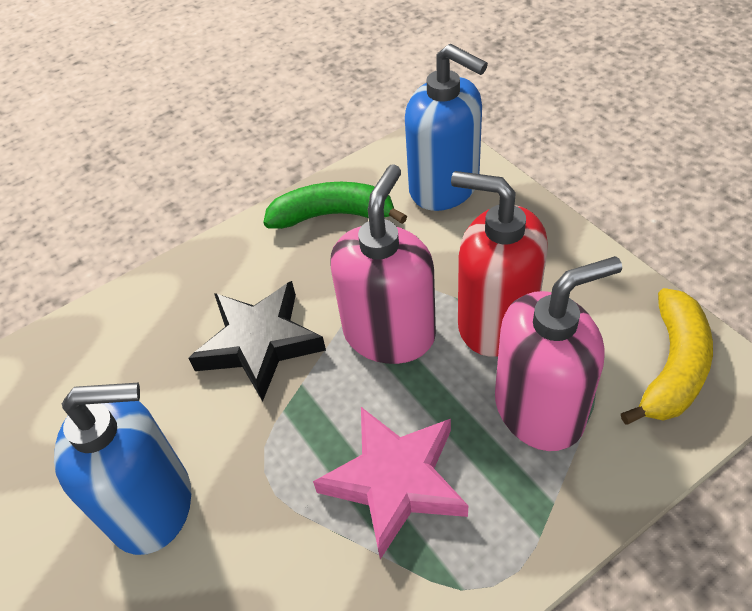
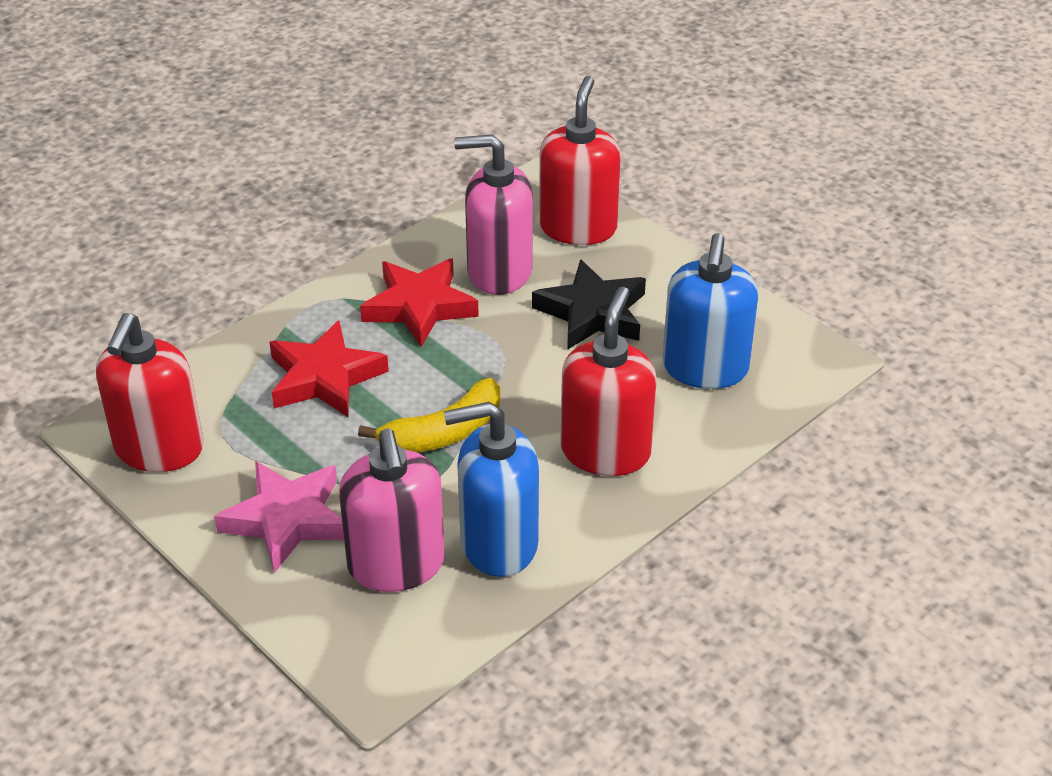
green banana: 1 -> 0
red soap dispenser: 1 -> 3
red star: 0 -> 2

